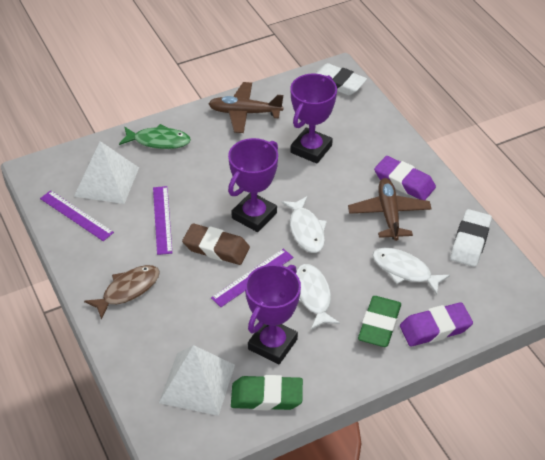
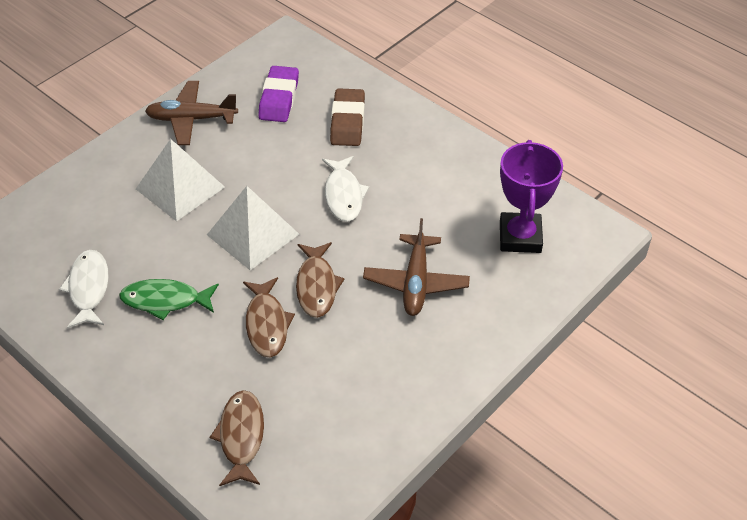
brown fish: 1 -> 3
green eraser: 2 -> 0
purple eraser: 2 -> 1
purple ruler: 3 -> 0
purple trophy: 3 -> 1
white eraser: 2 -> 0
white fish: 3 -> 2

